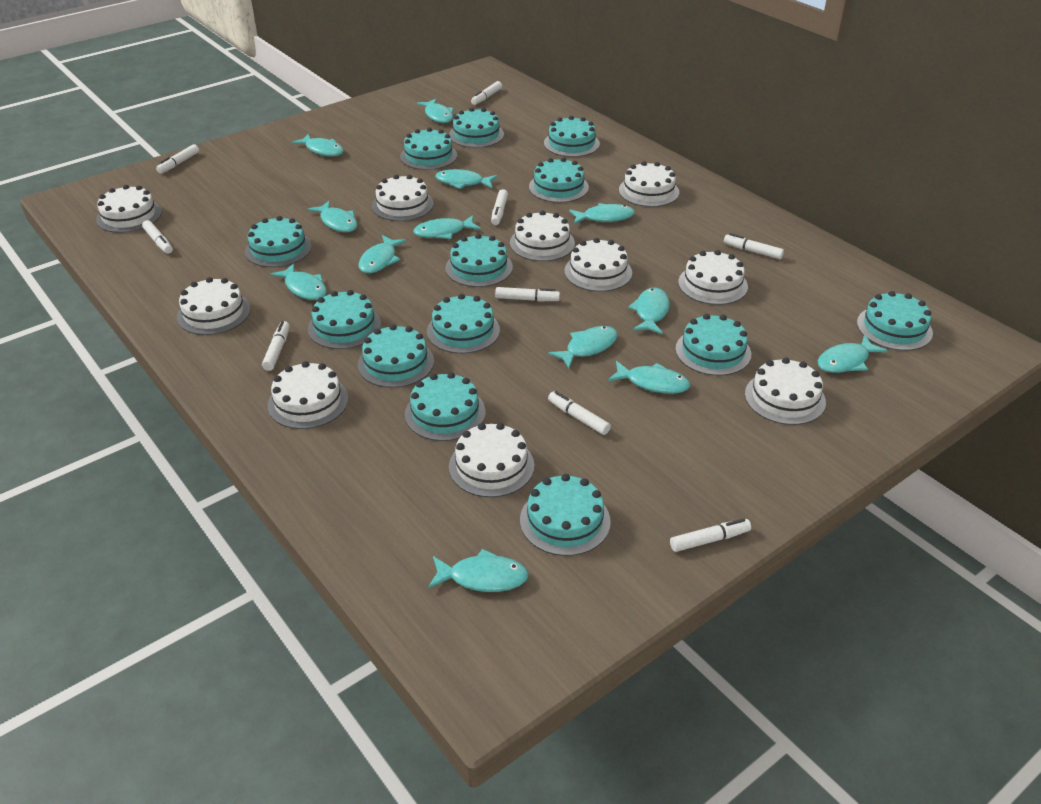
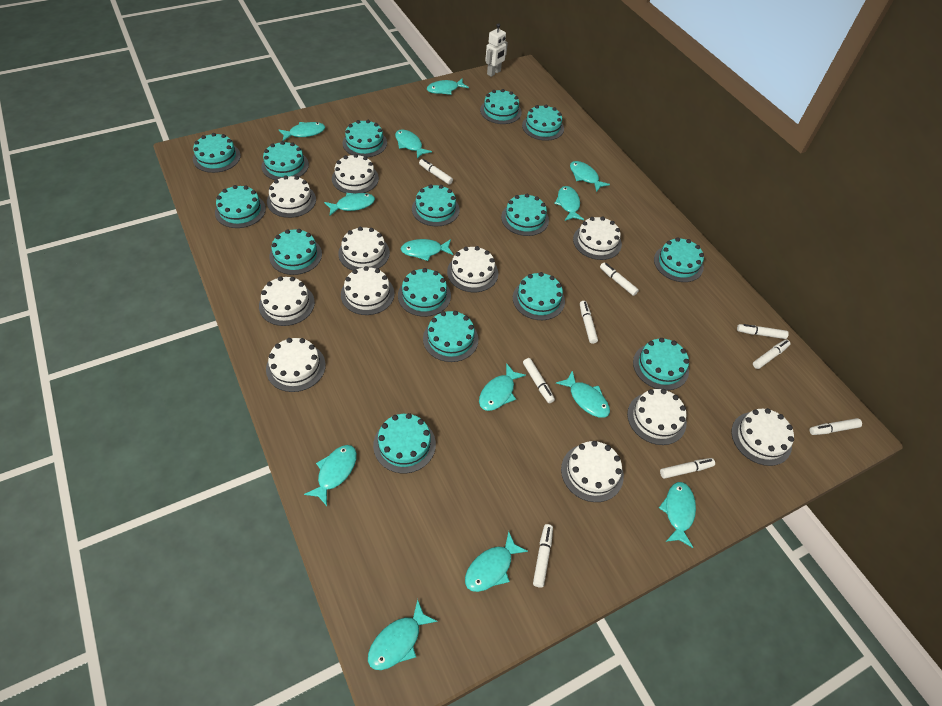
turquoise cake: 13 -> 15
white cake: 10 -> 11
white robot: 0 -> 1

